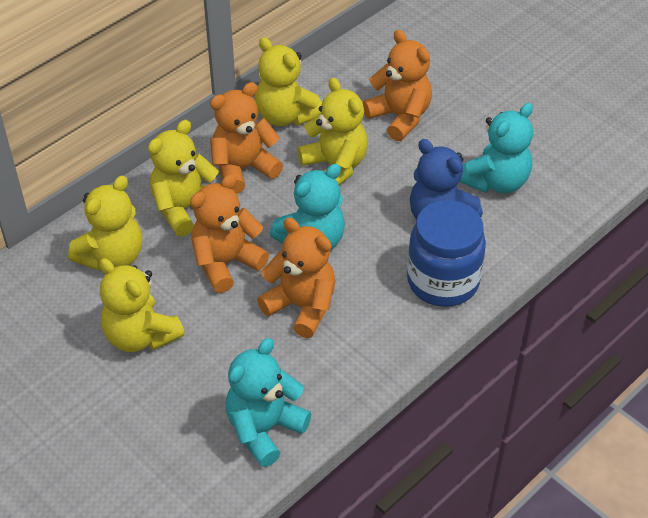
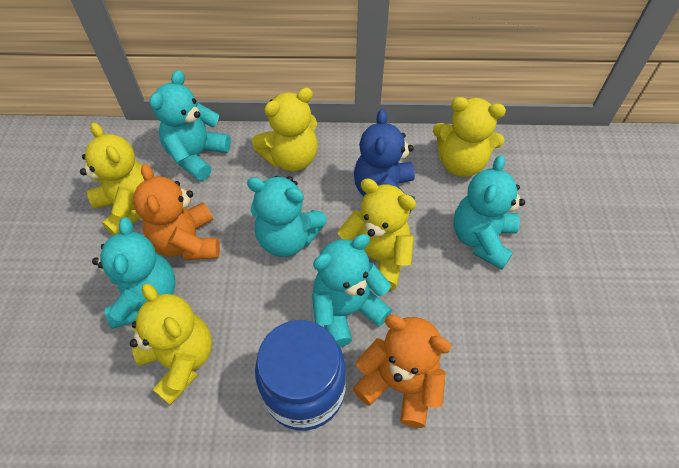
orange teddy bear: 4 -> 2
turquoise teddy bear: 3 -> 5

